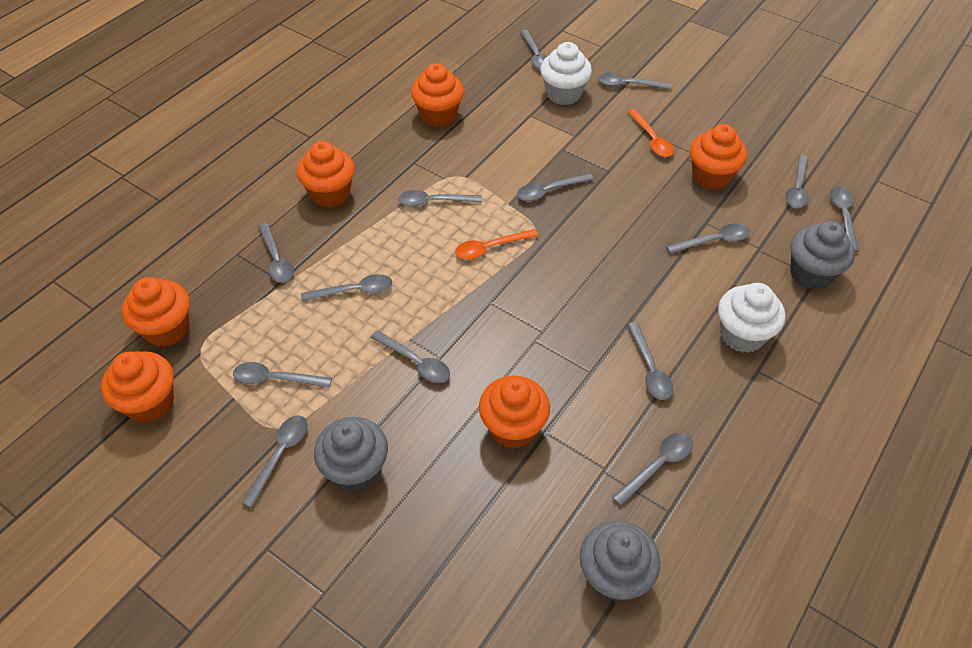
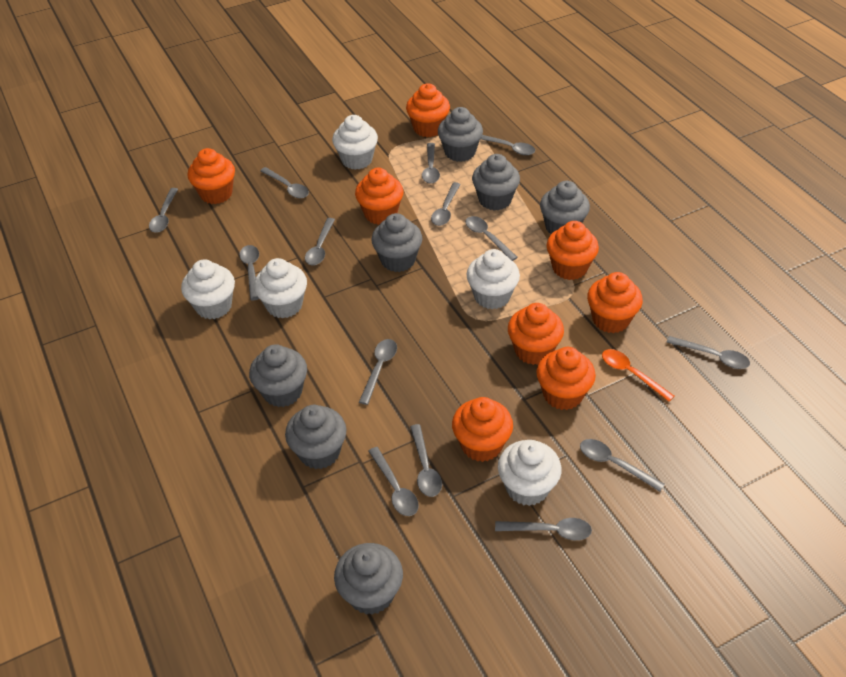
grey cupcake: 3 -> 7
orange cupcake: 6 -> 8
orange spoon: 2 -> 1
white cupcake: 2 -> 5

